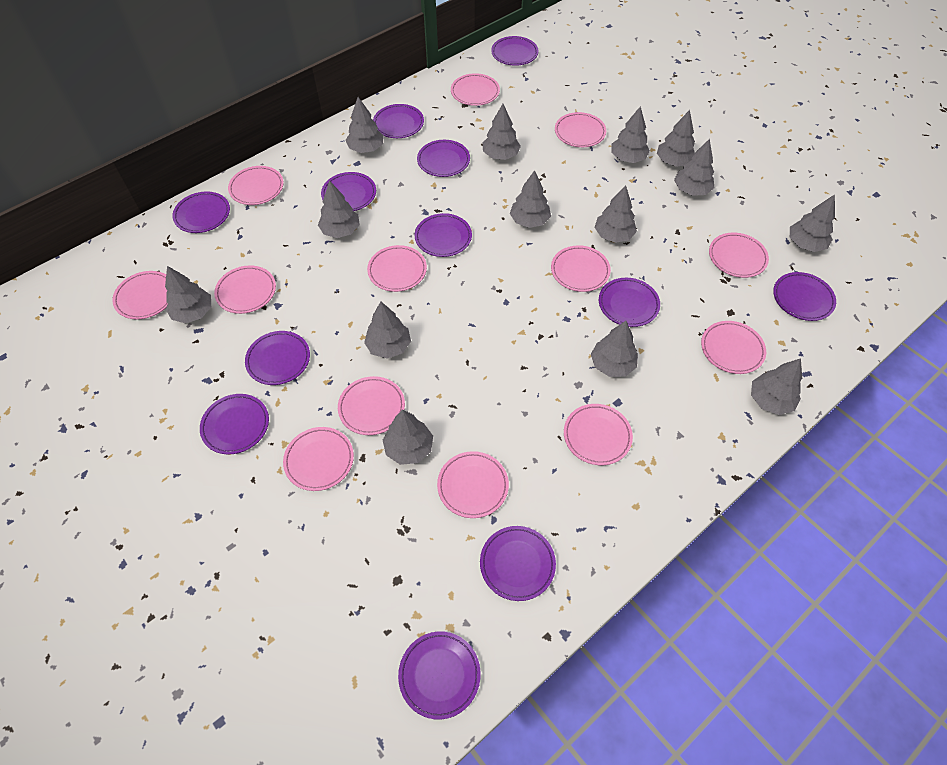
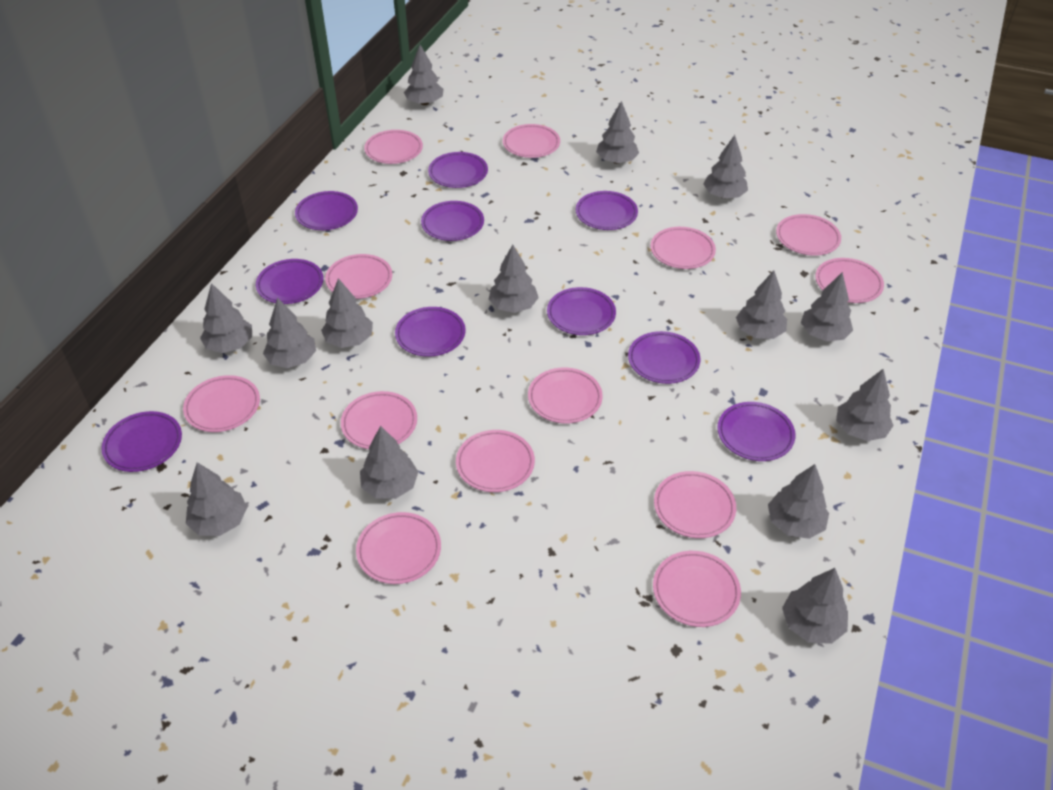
purple plate: 12 -> 10

